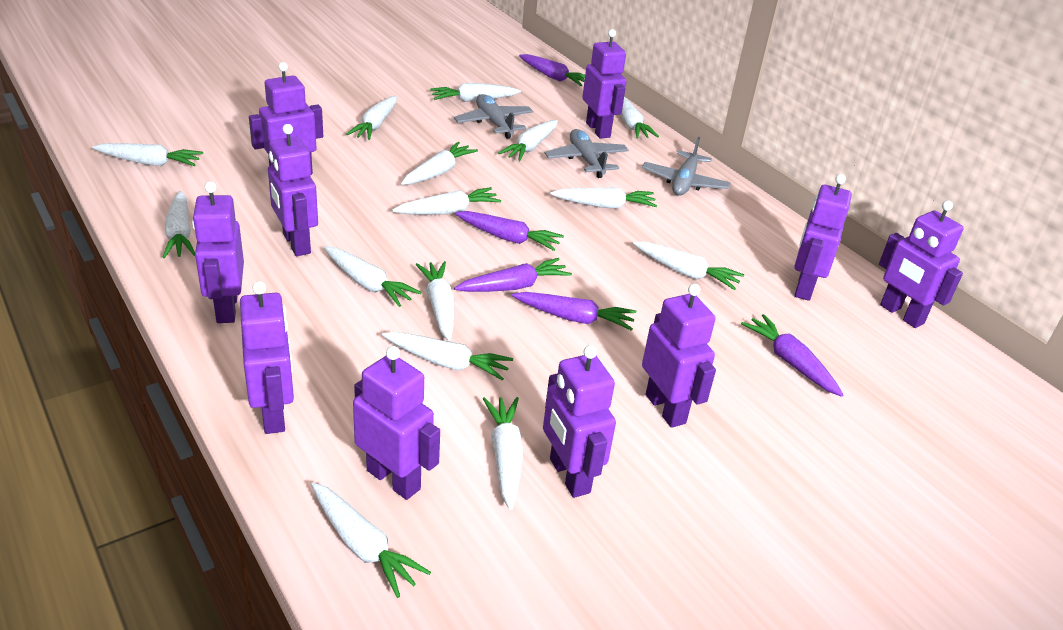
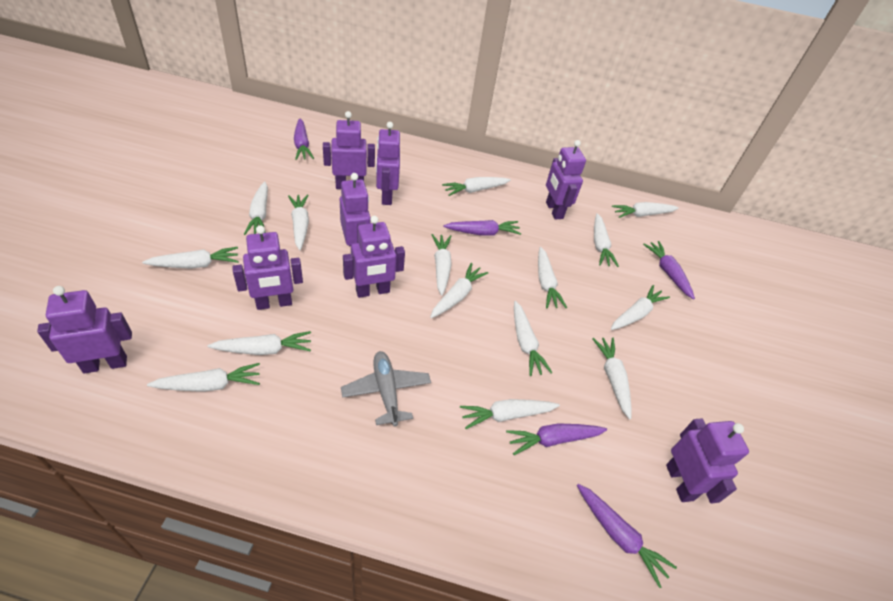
grey plane: 3 -> 1
purple robot: 10 -> 8

